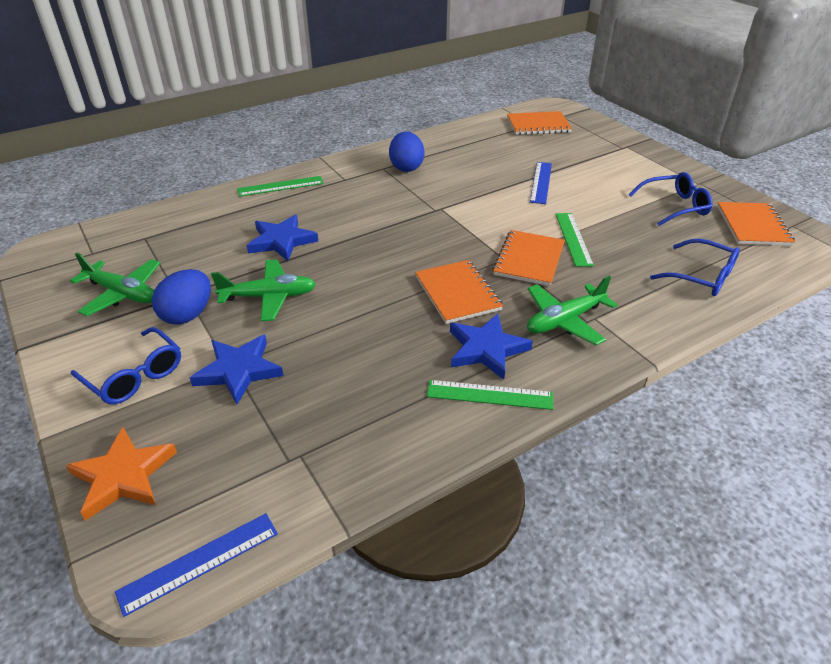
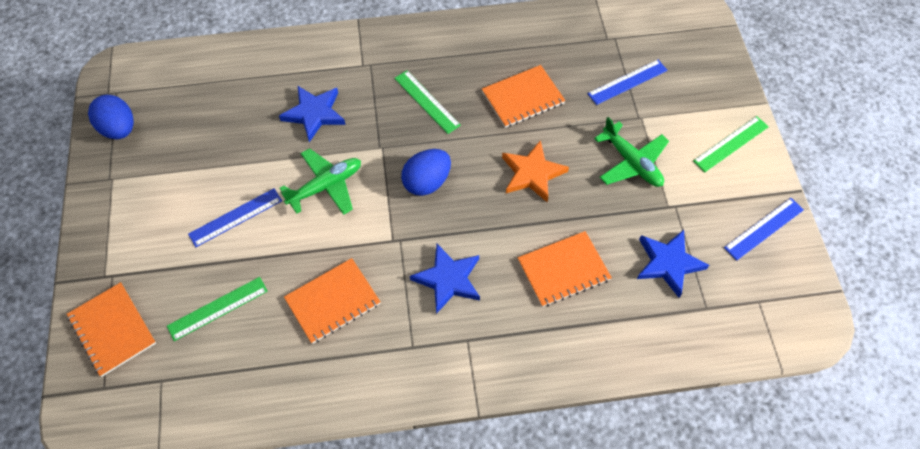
blue glasses: 3 -> 0
blue ruler: 2 -> 3
green plane: 3 -> 2

